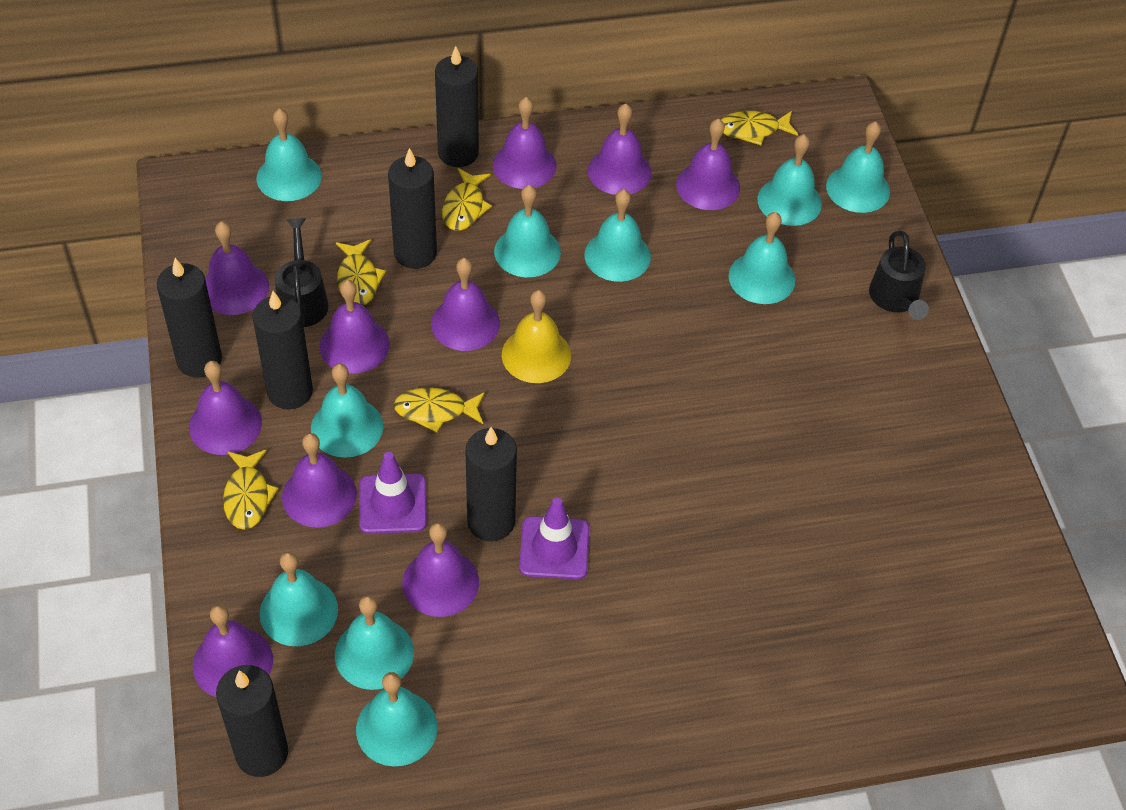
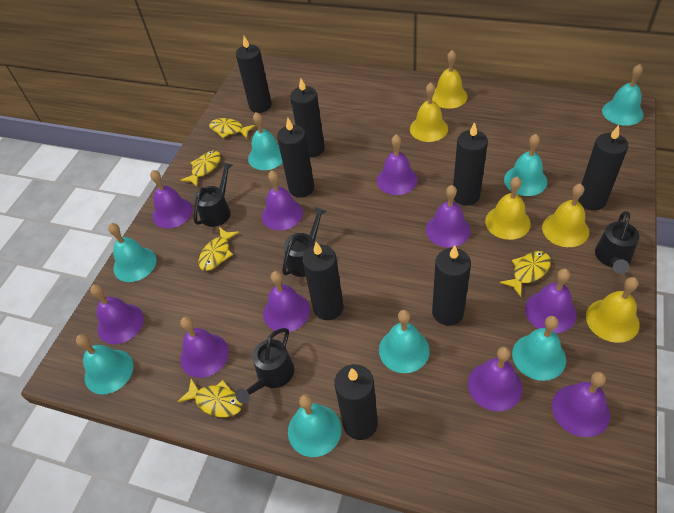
black candle: 6 -> 8
black watering can: 2 -> 4
purple traffic cone: 2 -> 0
turquoise bell: 10 -> 8
yellow bell: 1 -> 5

